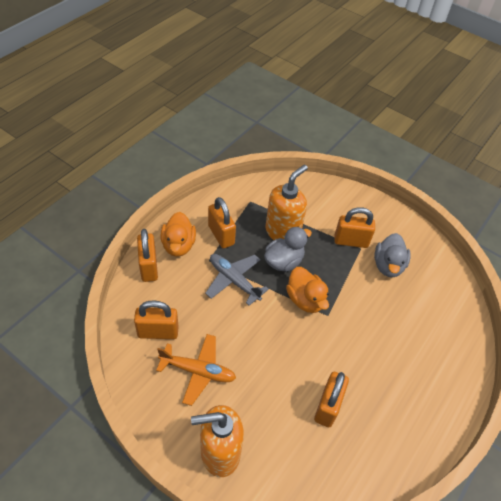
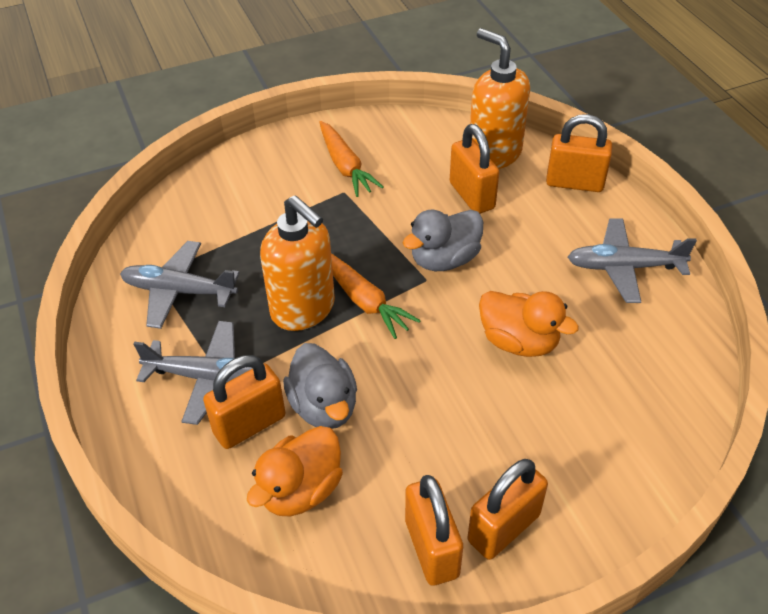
grey plane: 1 -> 3
orange carrot: 0 -> 2
orange plane: 1 -> 0

